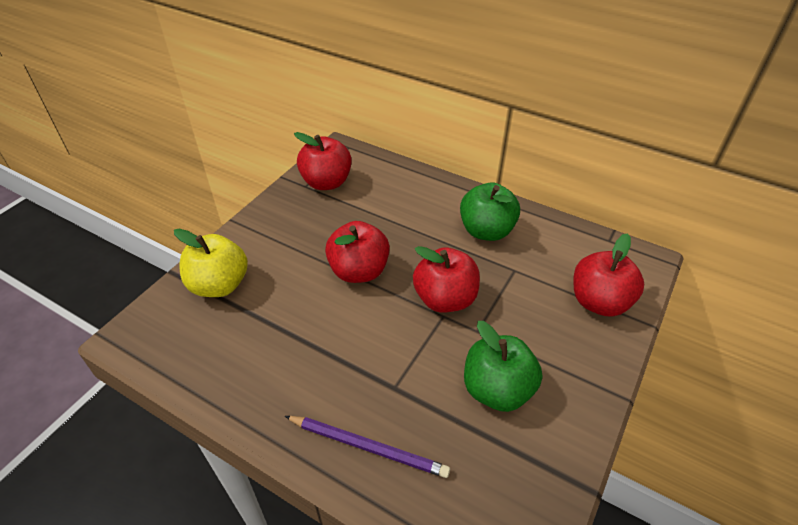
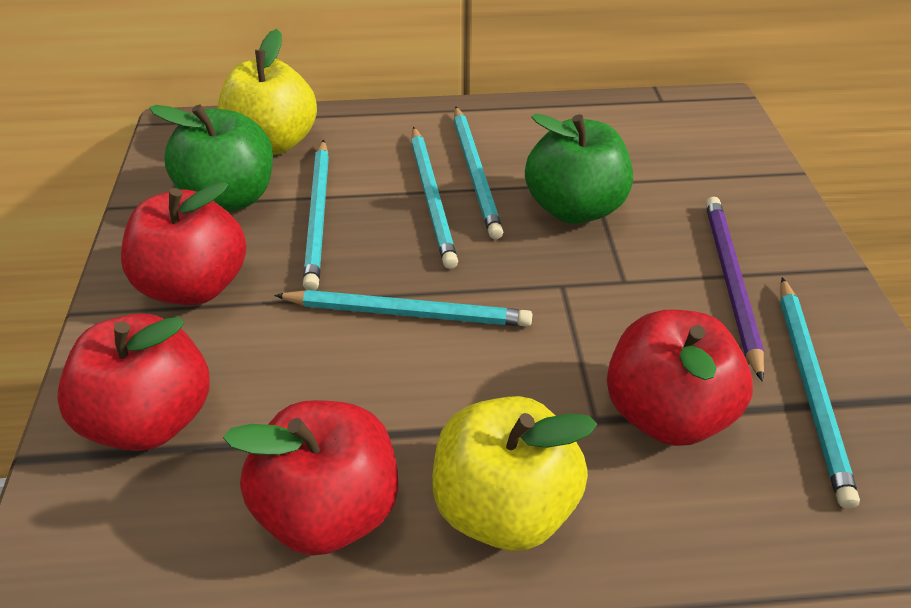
turquoise pencil: 0 -> 5
yellow apple: 1 -> 2

